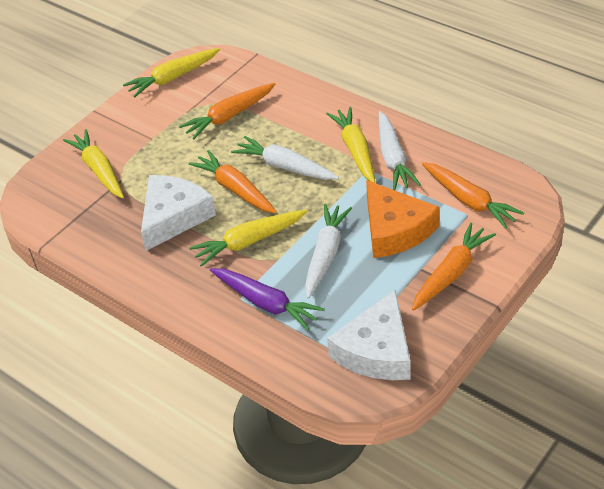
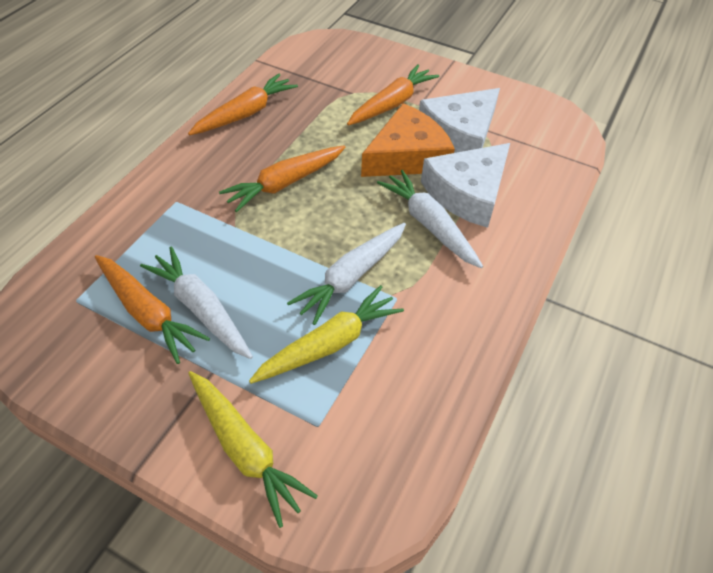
purple carrot: 1 -> 0
yellow carrot: 4 -> 2

